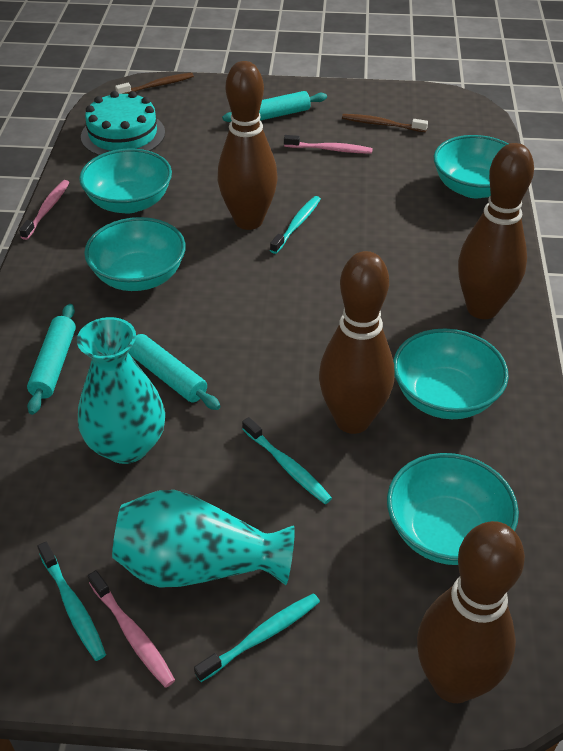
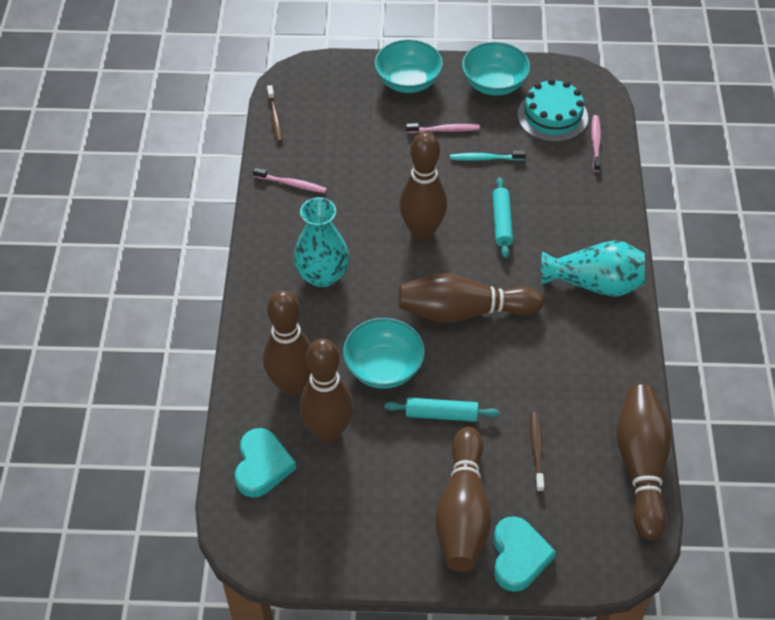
brown bowling pin: 4 -> 6
turquoise bowl: 5 -> 3
turquoise heart: 0 -> 2
turquoise rolling pin: 3 -> 2
turquoise toothbrush: 4 -> 1

